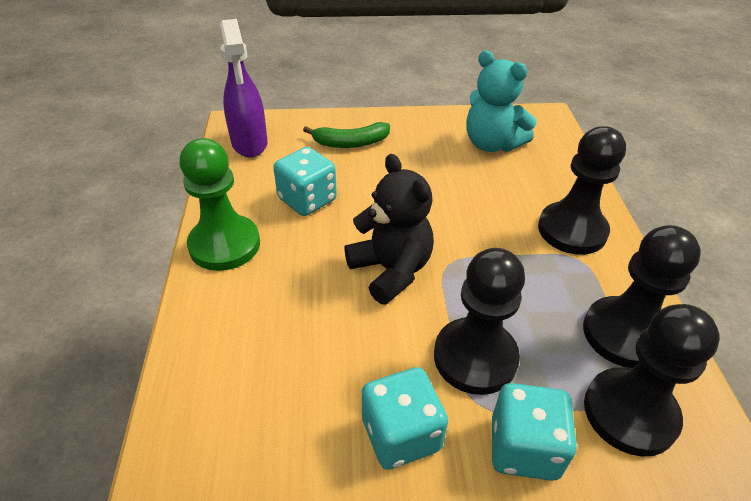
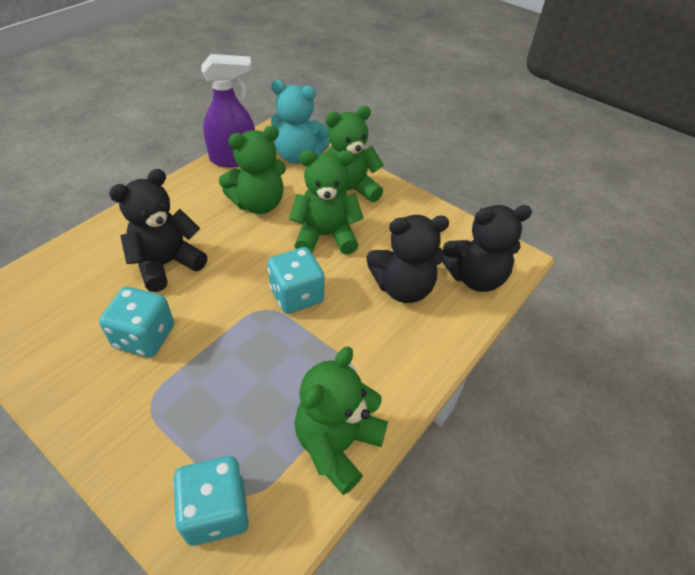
black pawn: 4 -> 0
black teddy bear: 1 -> 3
green banana: 1 -> 0
green pawn: 1 -> 0
green teddy bear: 0 -> 4

